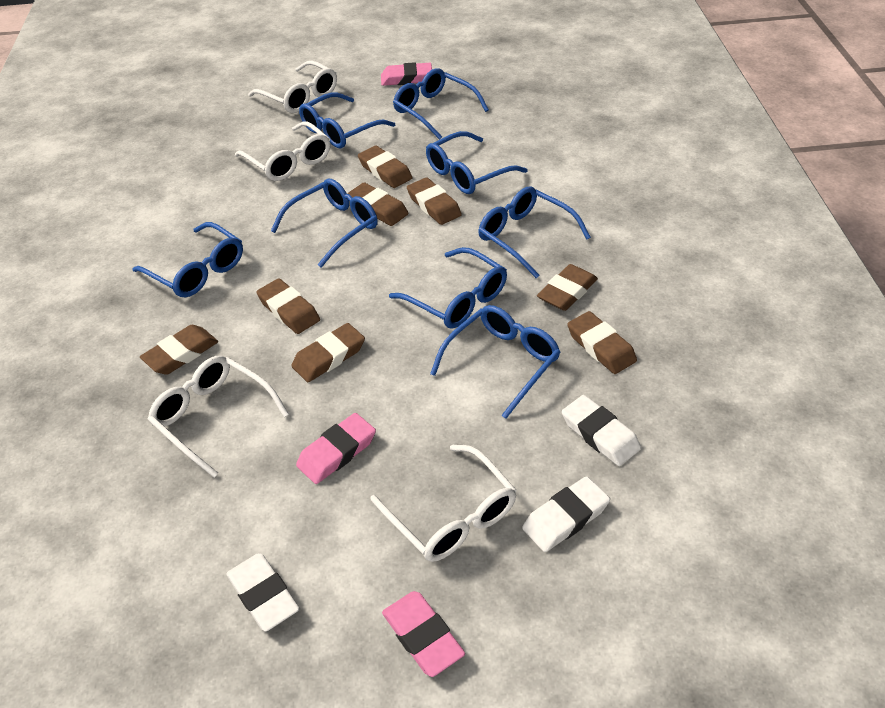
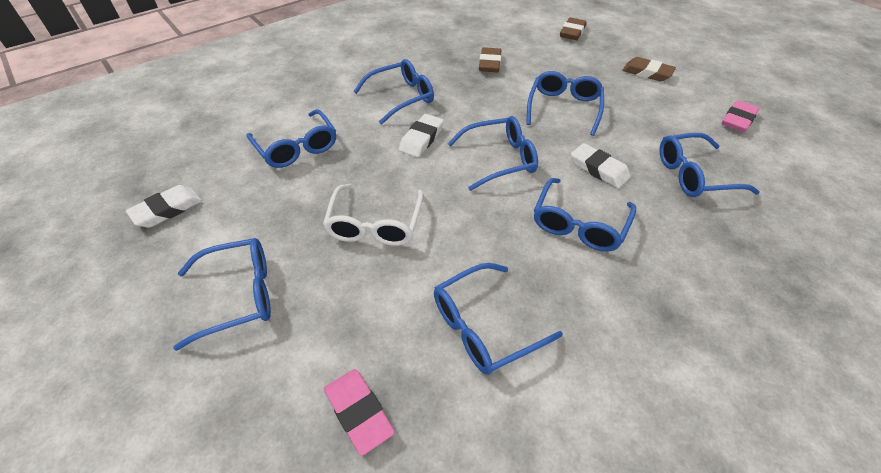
brown eraser: 8 -> 3
pink eraser: 3 -> 2
white glasses: 4 -> 1

